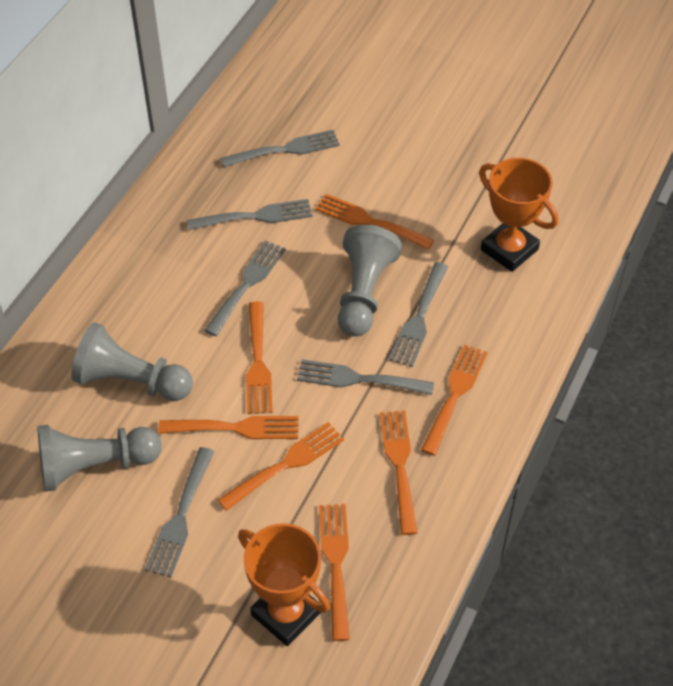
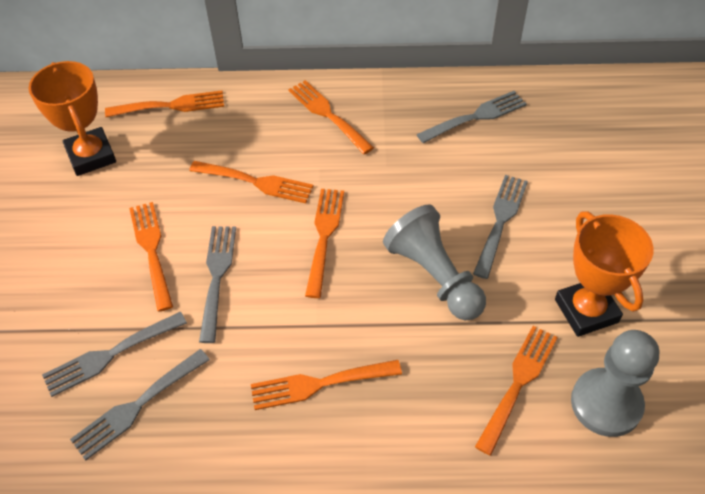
grey fork: 6 -> 5
grey pawn: 3 -> 2

